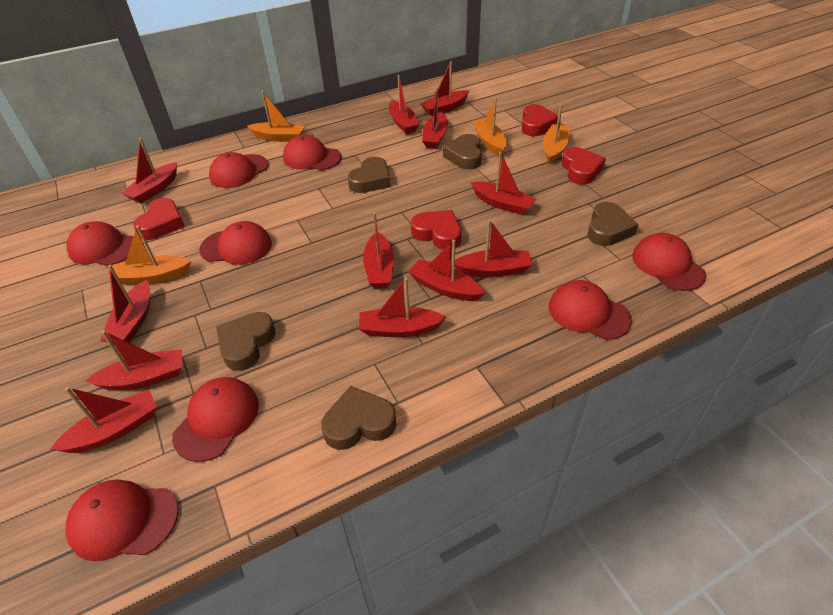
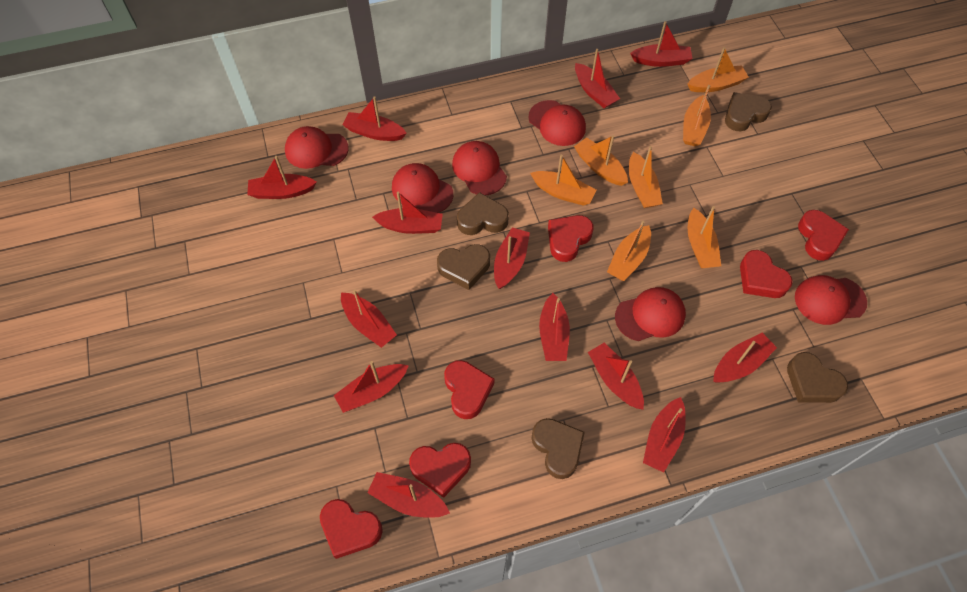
orange boat: 4 -> 7
red boat: 12 -> 13
red cap: 8 -> 6
red heart: 4 -> 6

